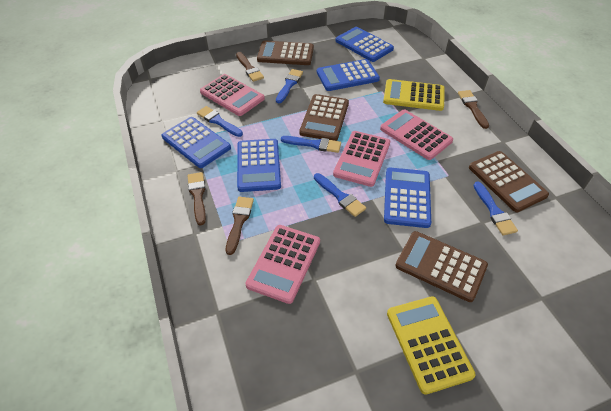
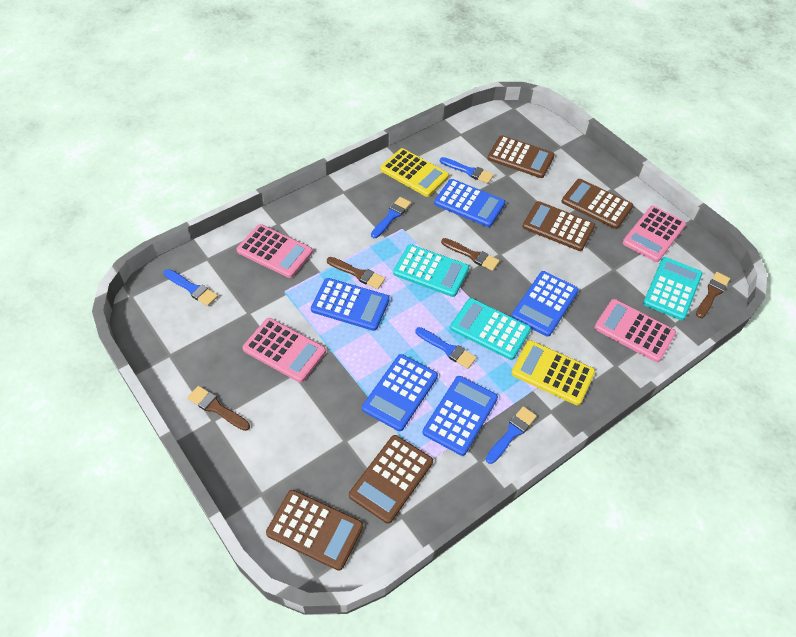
brown calculator: 4 -> 5
turquoise calculator: 0 -> 3

